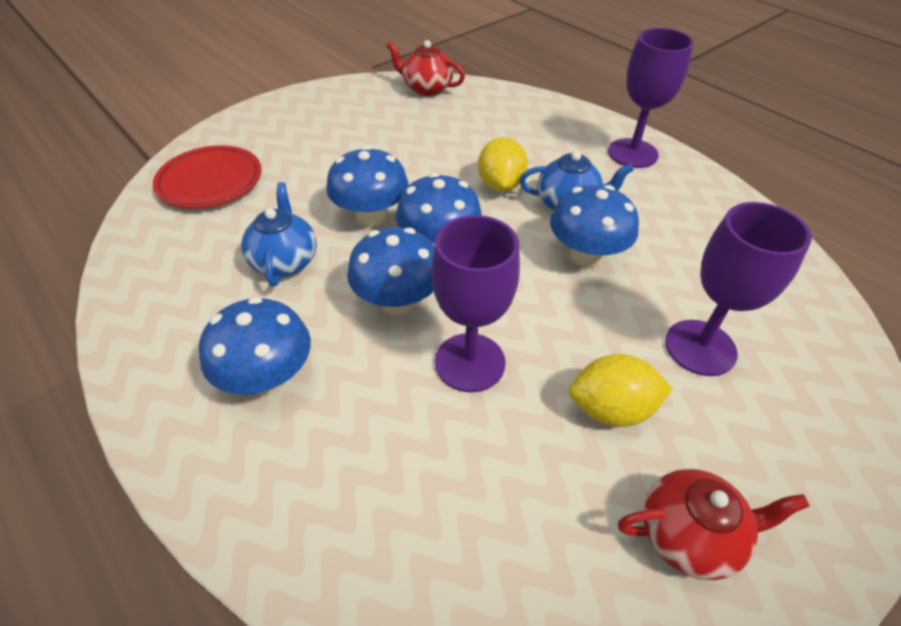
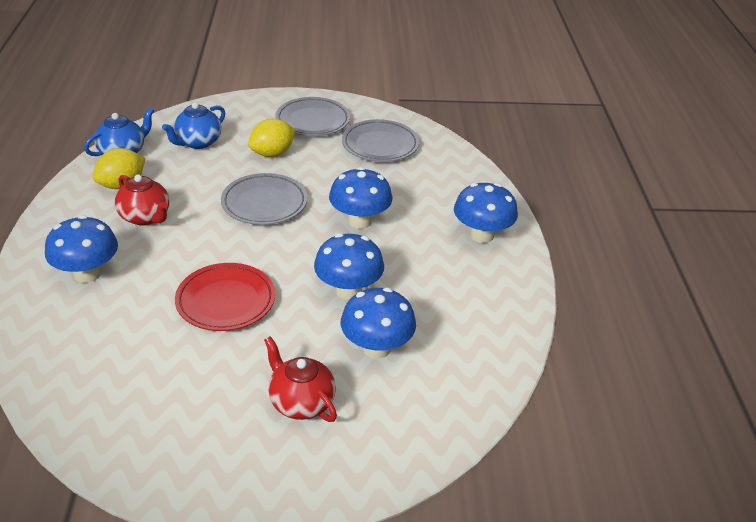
grey plate: 0 -> 3
purple goblet: 3 -> 0

